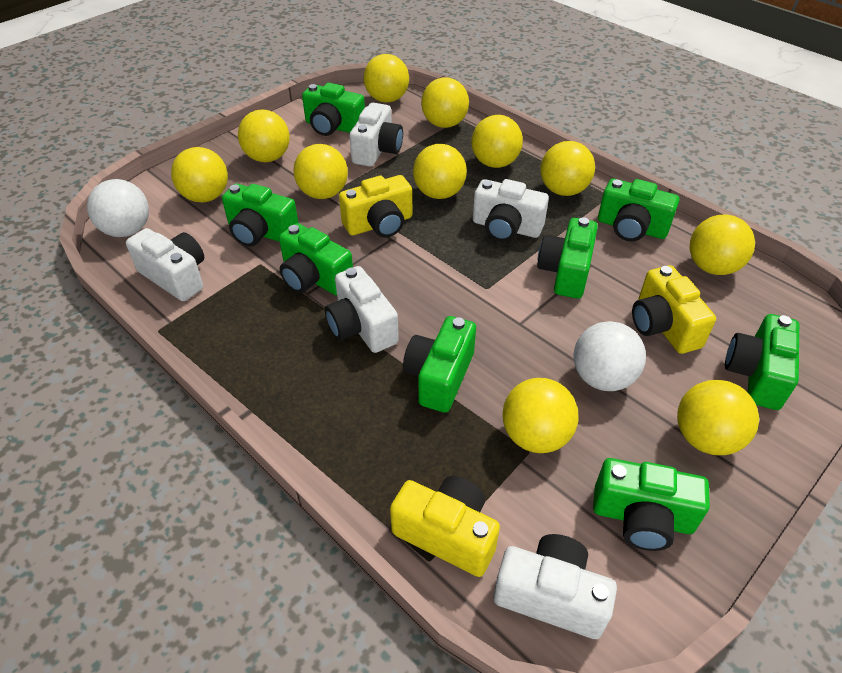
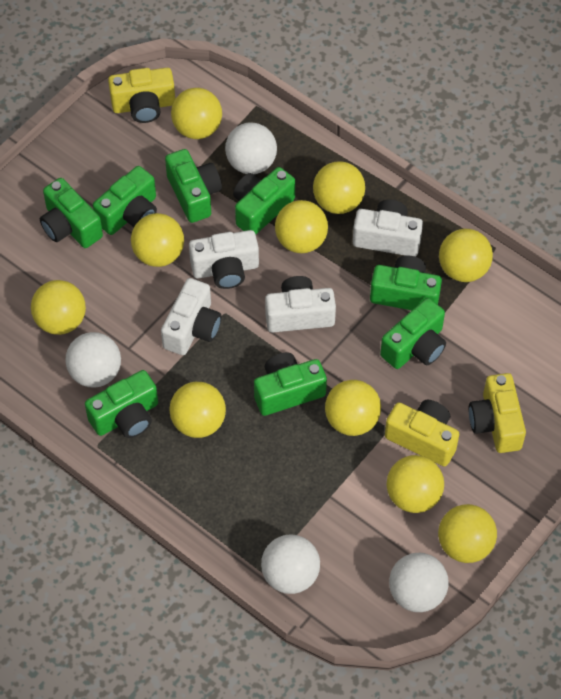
white ball: 2 -> 4
white camera: 5 -> 4
yellow ball: 11 -> 10

